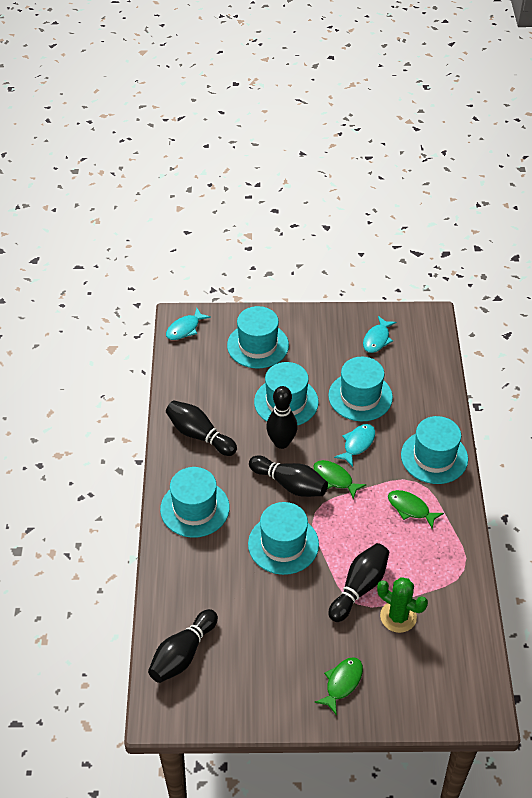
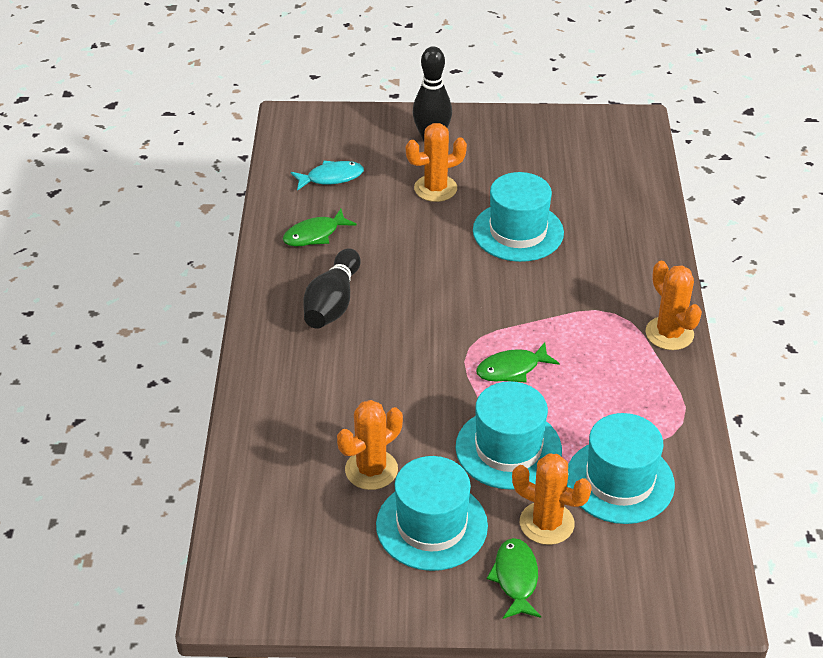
black bowling pin: 5 -> 2
green cactus: 1 -> 0
orange cactus: 0 -> 4
turquoise fish: 3 -> 1
turquoise hat: 6 -> 4

